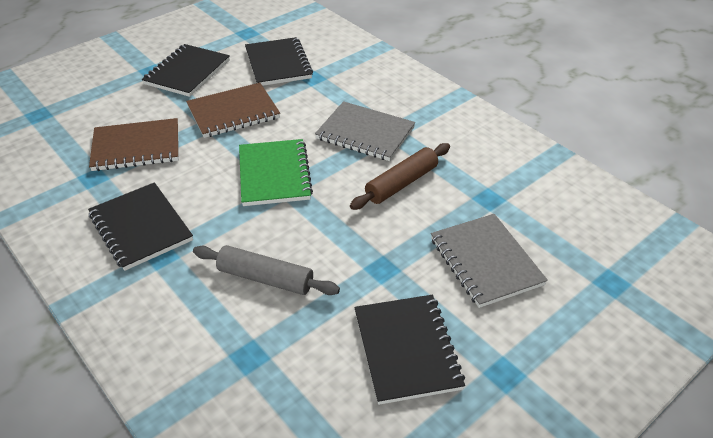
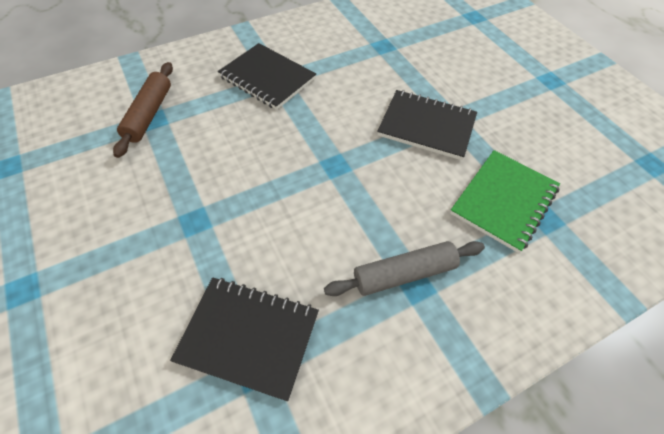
black notebook: 4 -> 3
brown notebook: 2 -> 0
grey notebook: 2 -> 0

